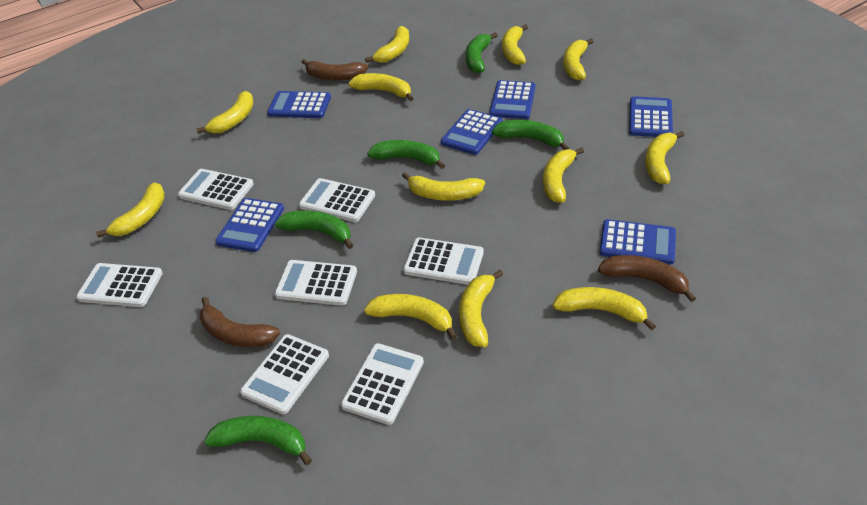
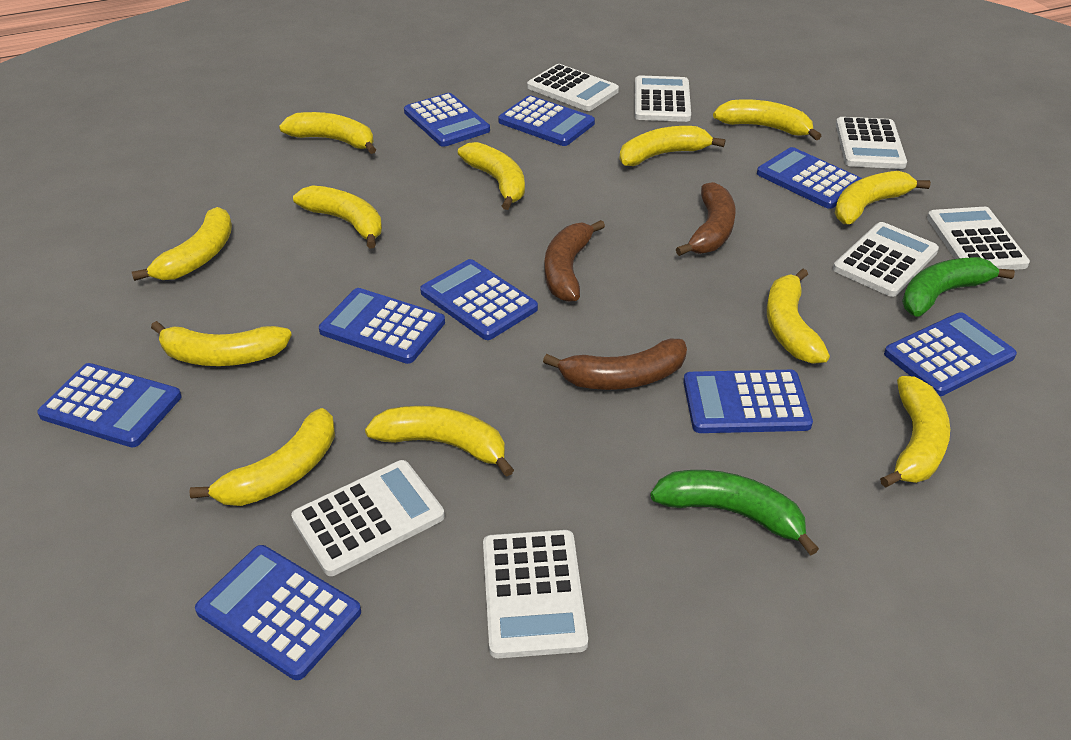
blue calculator: 6 -> 9
green banana: 5 -> 2

